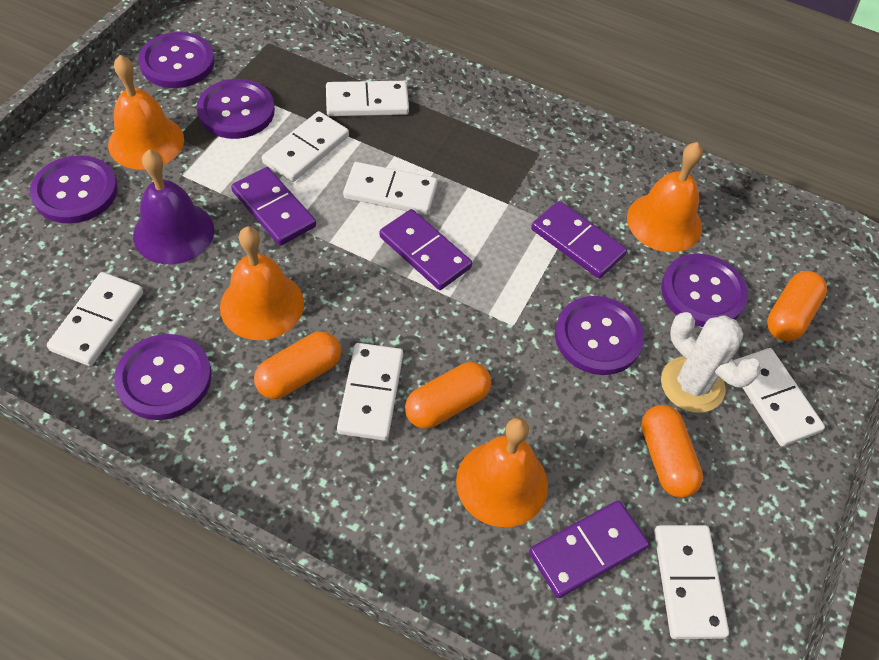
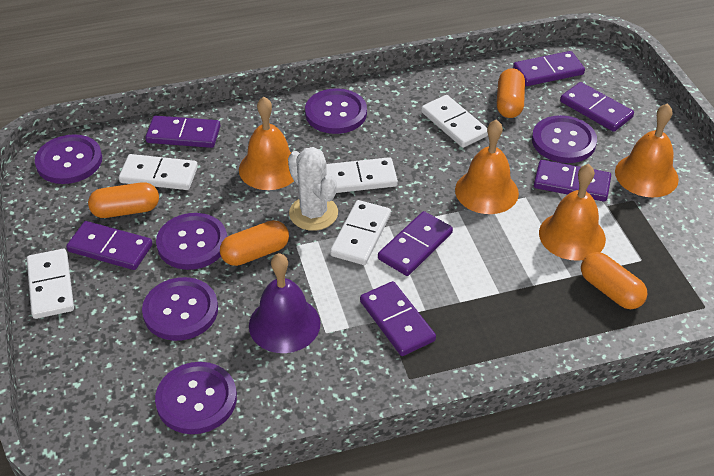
purple domino: 4 -> 7
white domino: 7 -> 5

